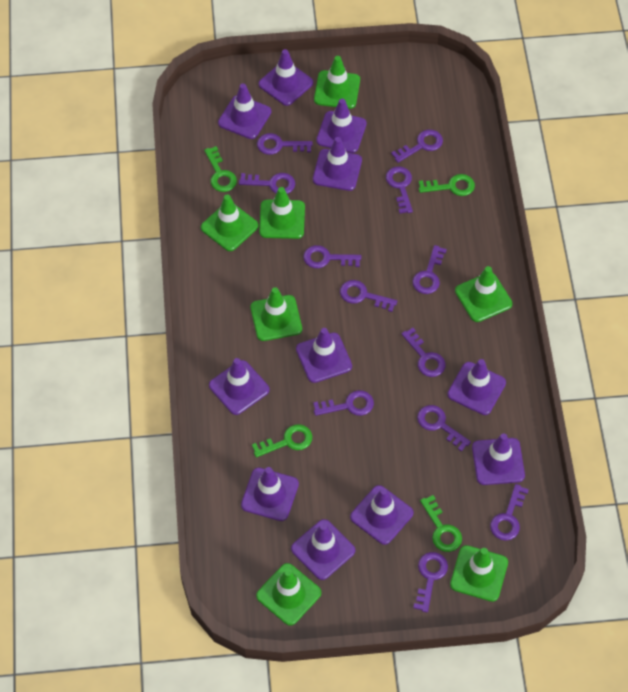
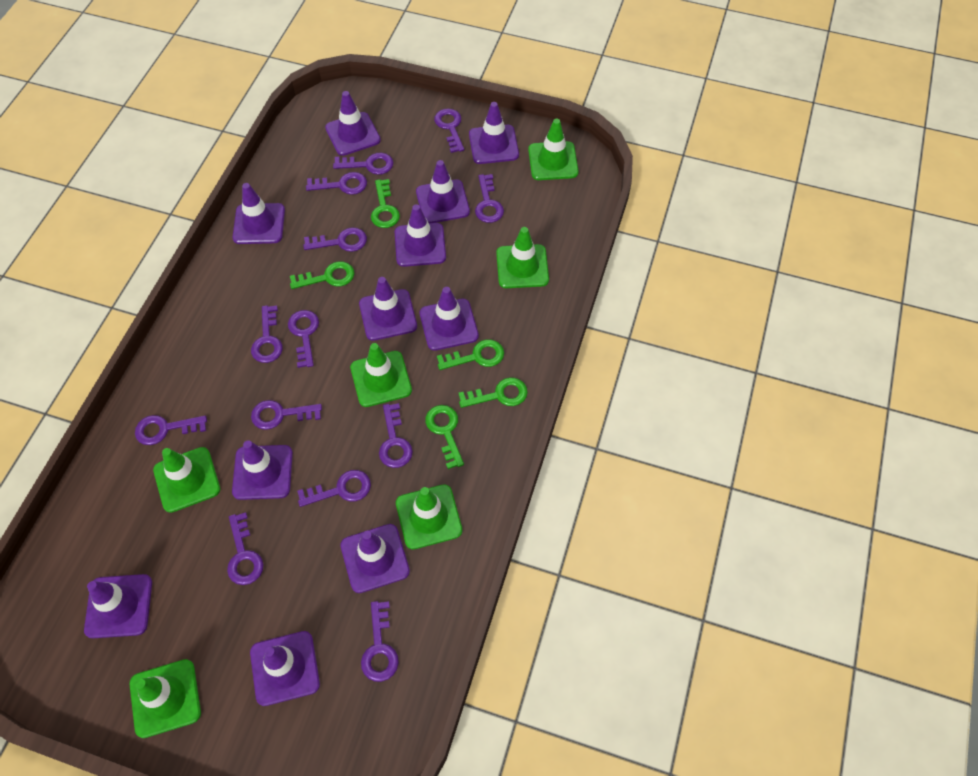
green key: 4 -> 5
green traffic cone: 7 -> 6
purple key: 12 -> 13

